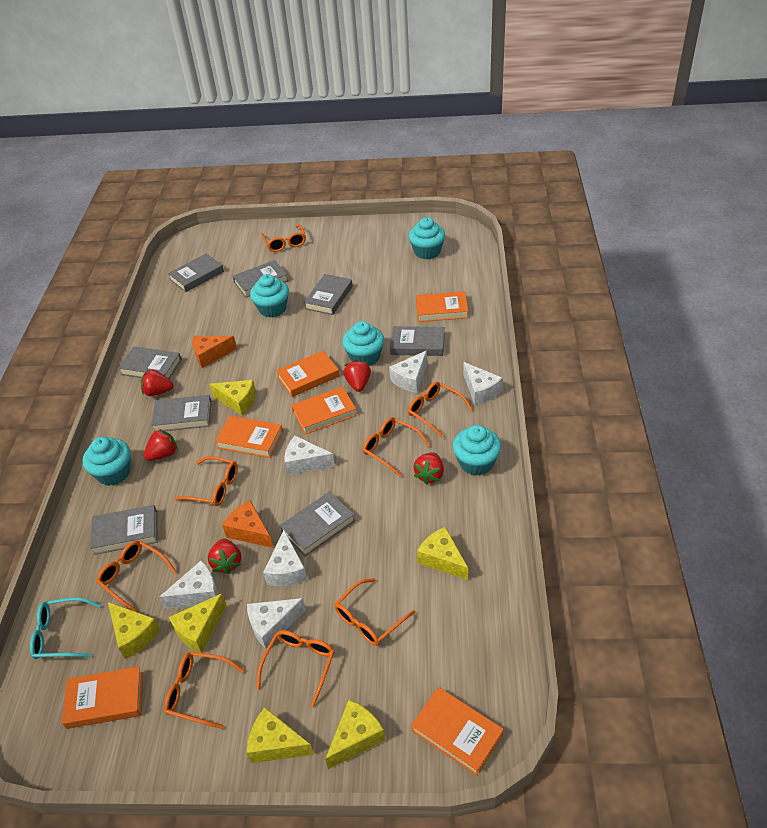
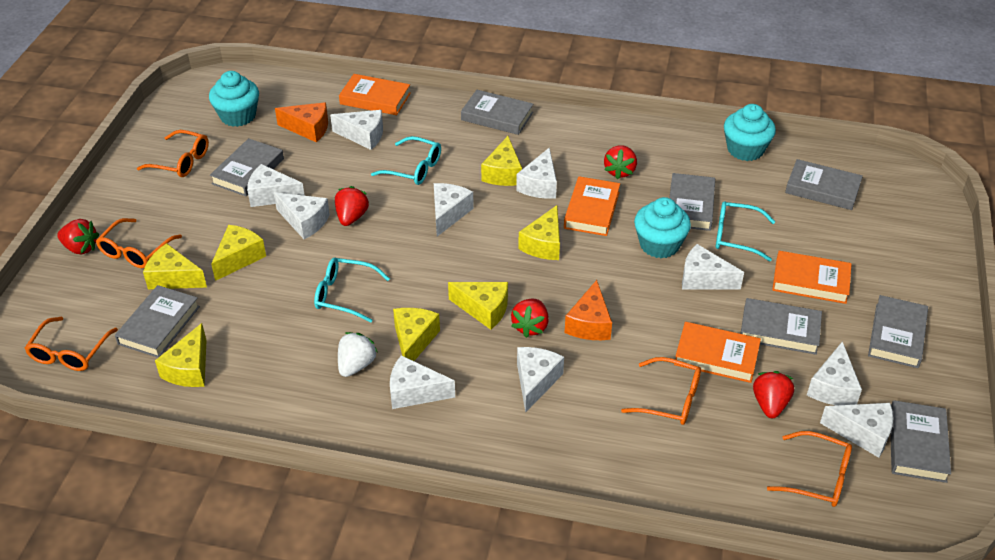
orange book: 6 -> 4
orange glasses: 8 -> 5
turquoise cupcake: 5 -> 3
turquoise glasses: 1 -> 3
white cheese: 6 -> 10
white strawberry: 0 -> 1
yellow cheese: 6 -> 7

